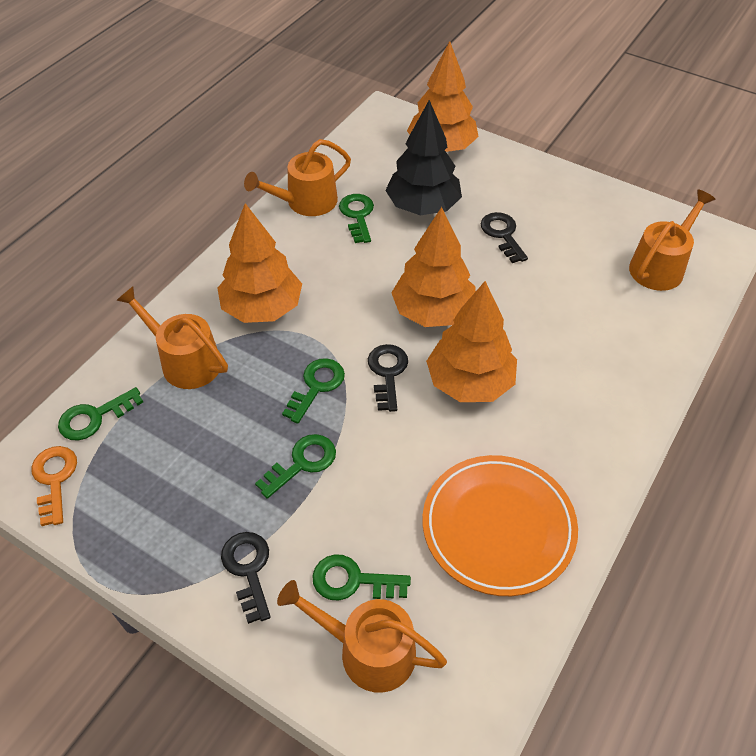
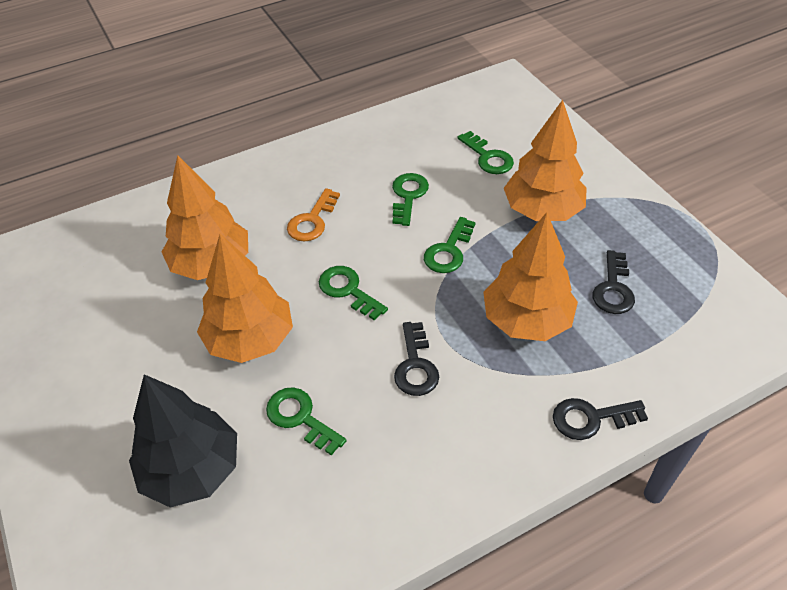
orange plate: 1 -> 0
orange watering can: 4 -> 0

